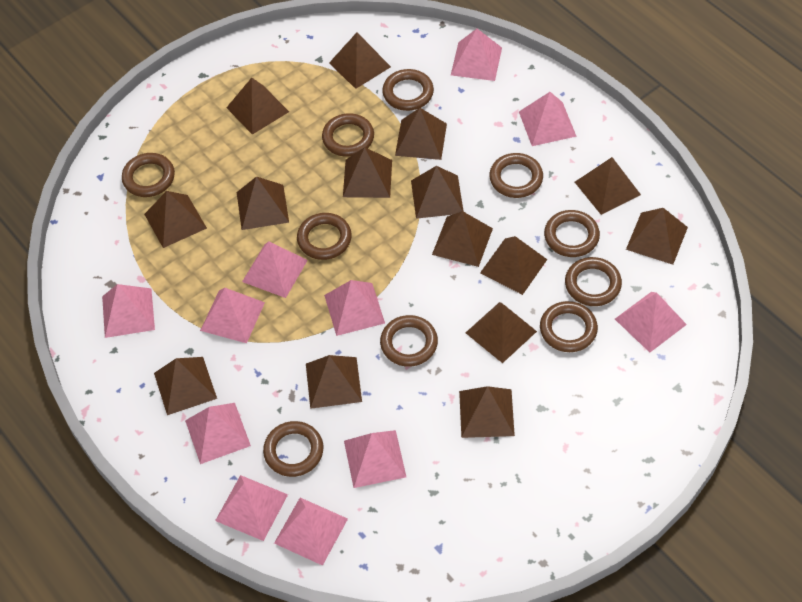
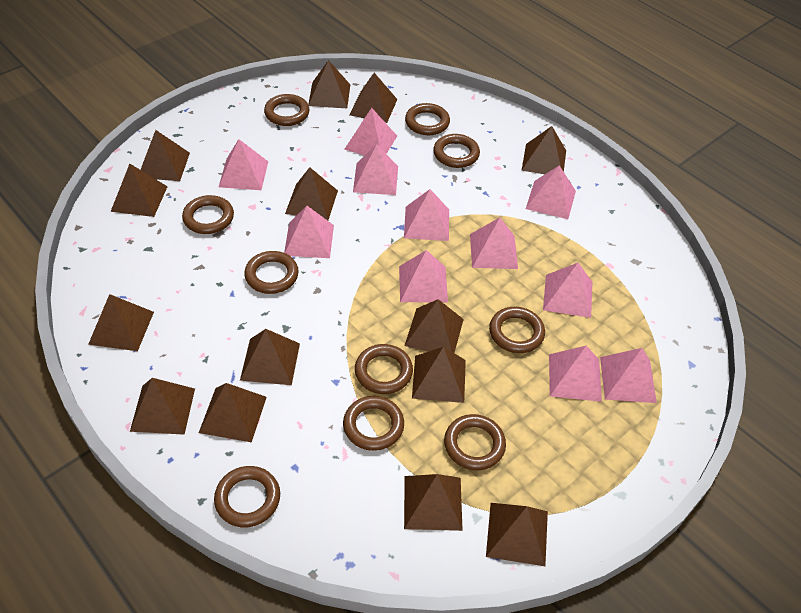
brown pyramid: 15 -> 14

